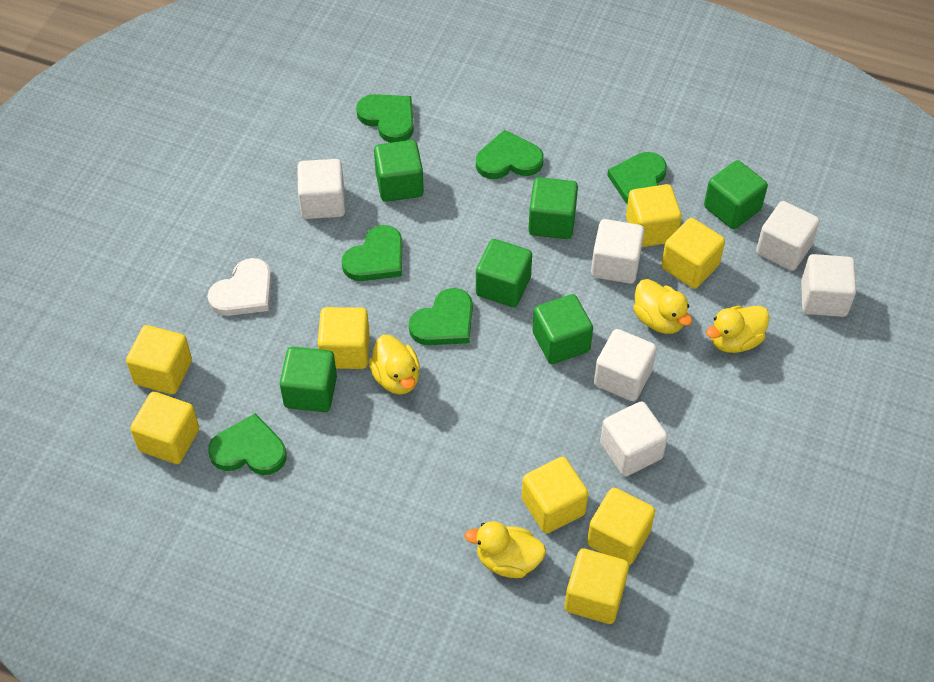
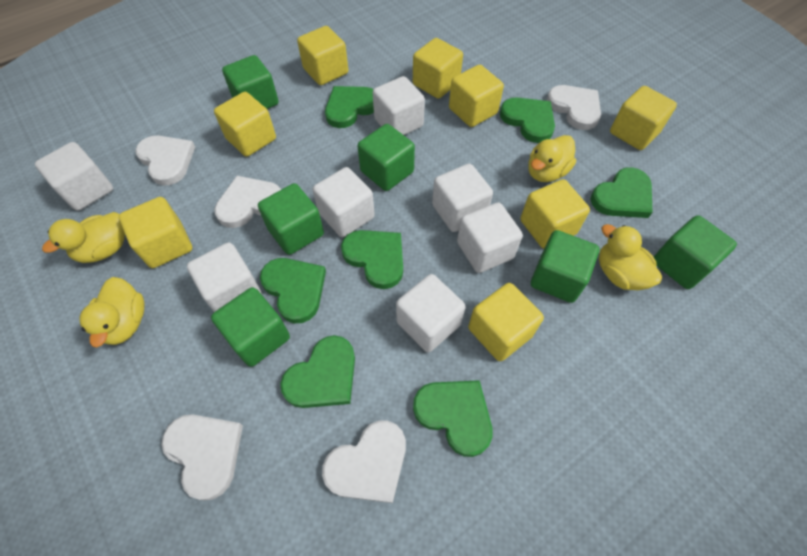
green heart: 6 -> 7
white cube: 6 -> 7
white heart: 1 -> 5

